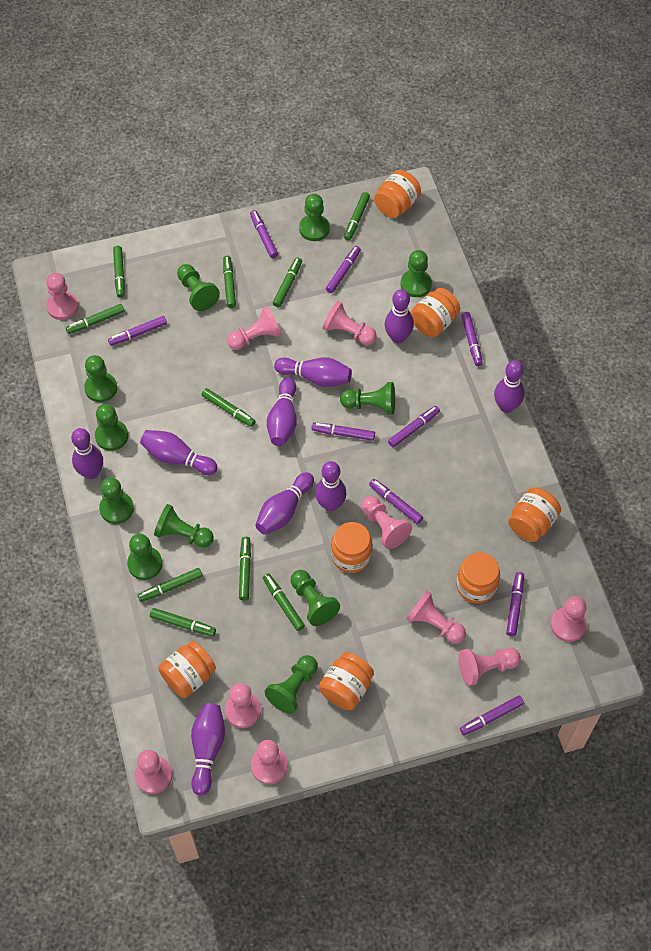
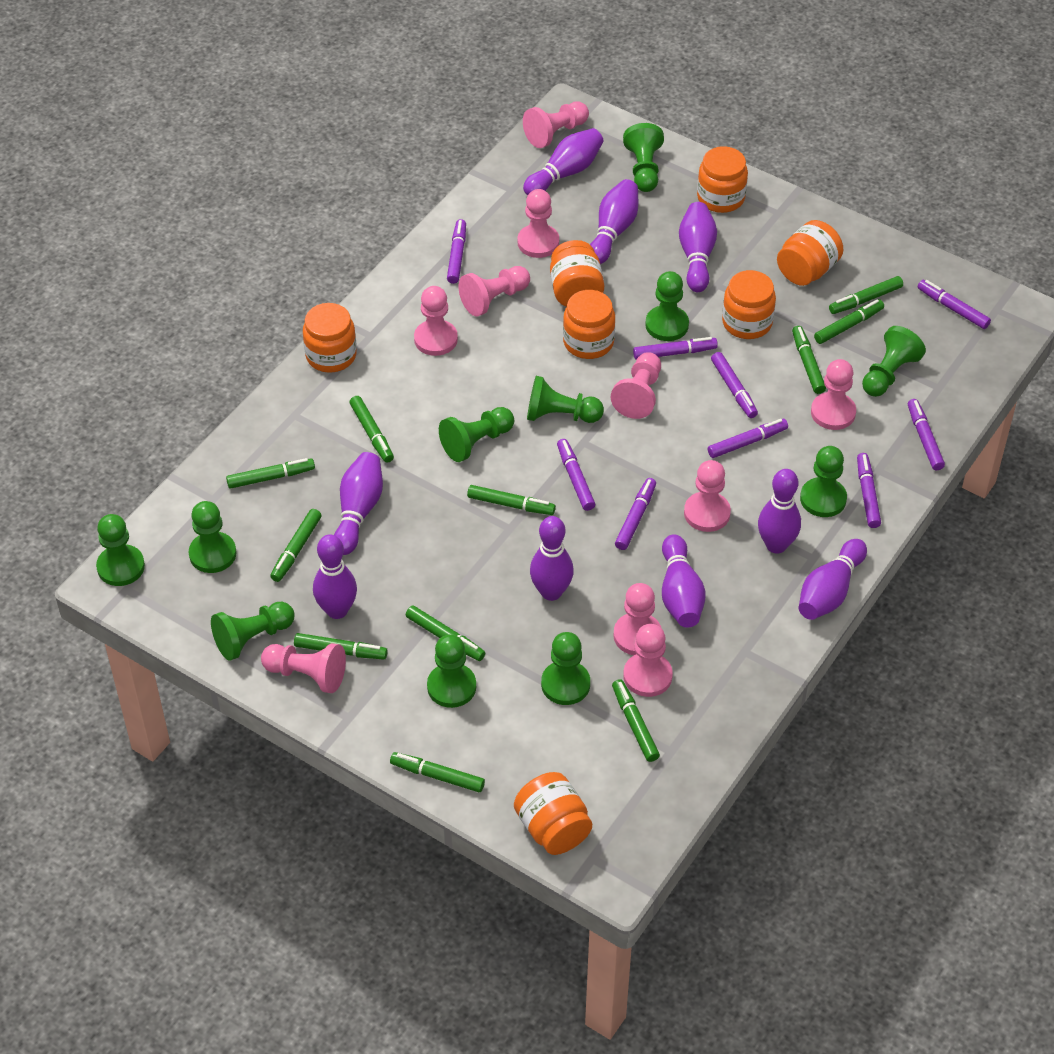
green marker: 10 -> 11

